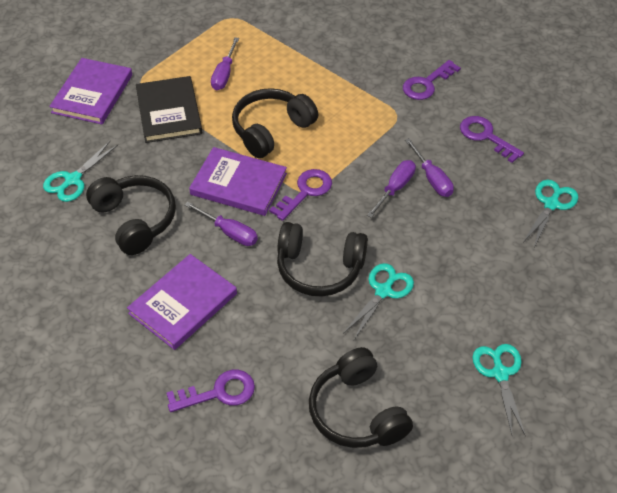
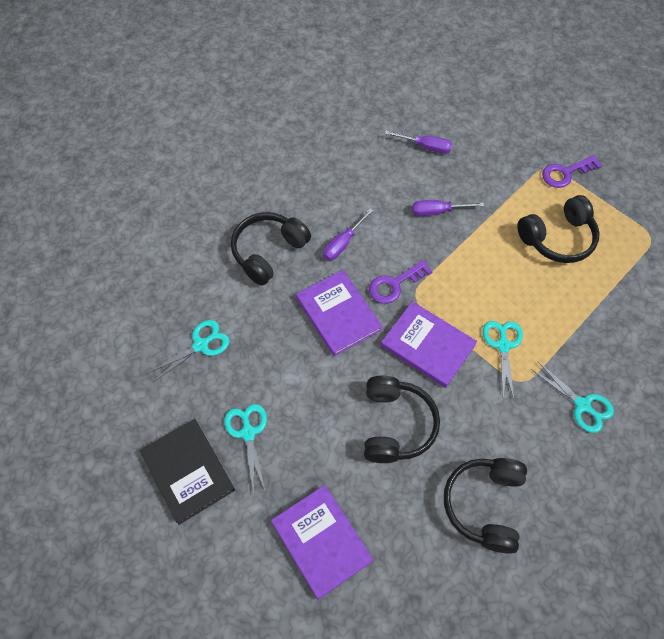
purple key: 4 -> 2
purple screwdriver: 4 -> 3

